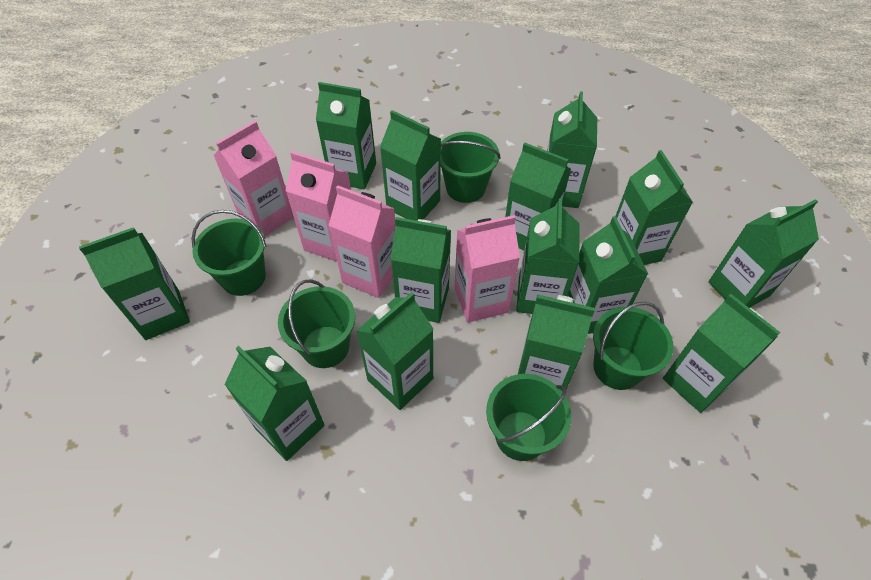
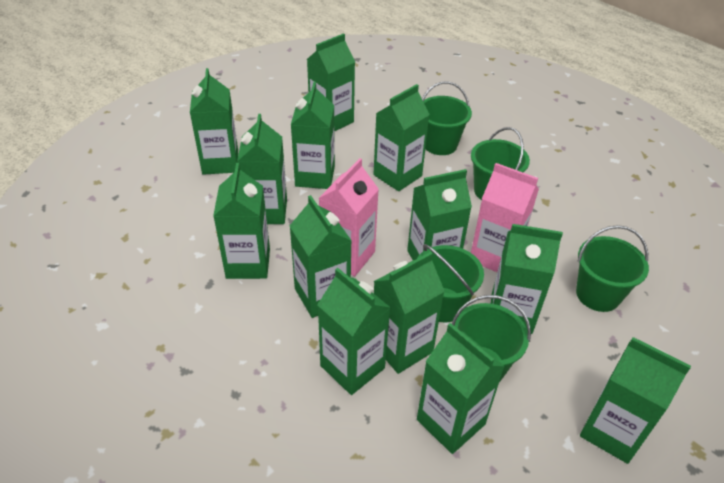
green carton: 14 -> 13
pink carton: 4 -> 2

